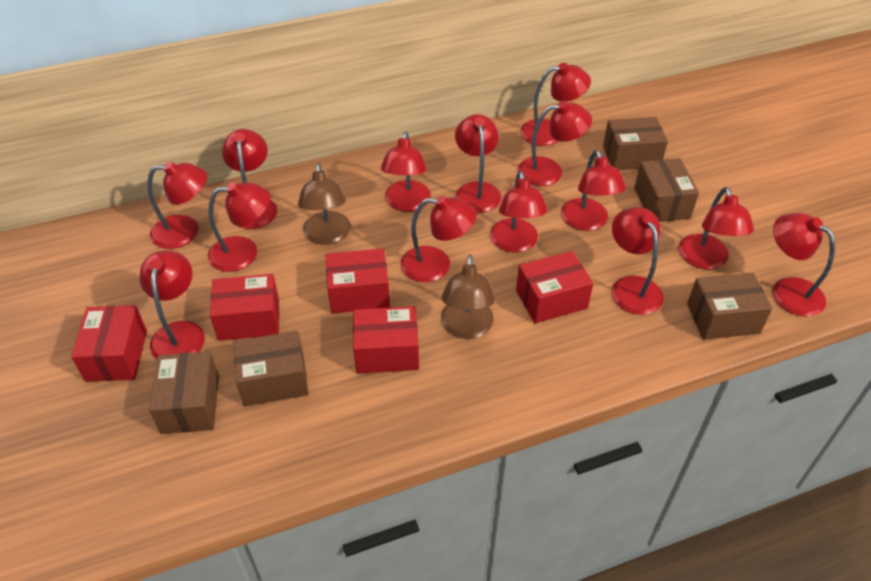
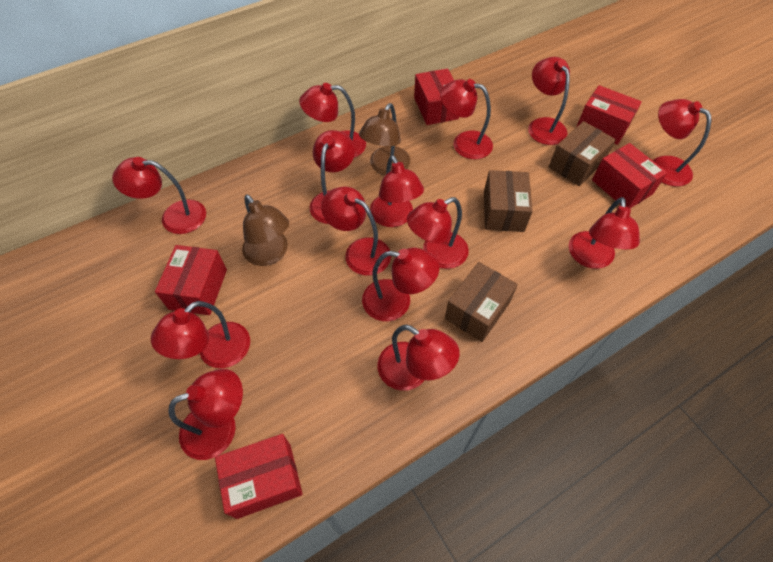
brown box: 5 -> 3

